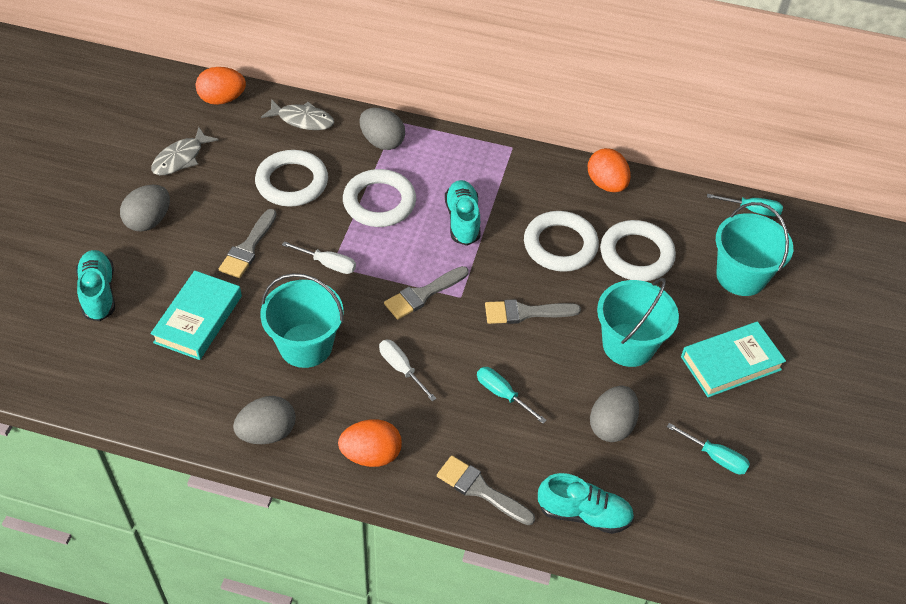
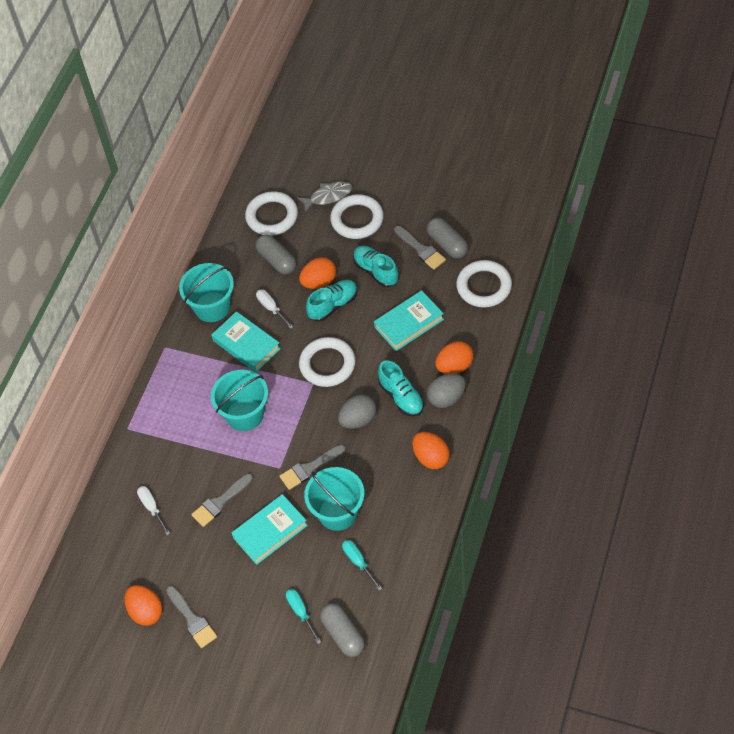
grey capsule: 0 -> 3
grey egg: 4 -> 2
grey fish: 2 -> 1
orange egg: 3 -> 4
turquoise book: 2 -> 3
turquoise screwdriver: 3 -> 2

